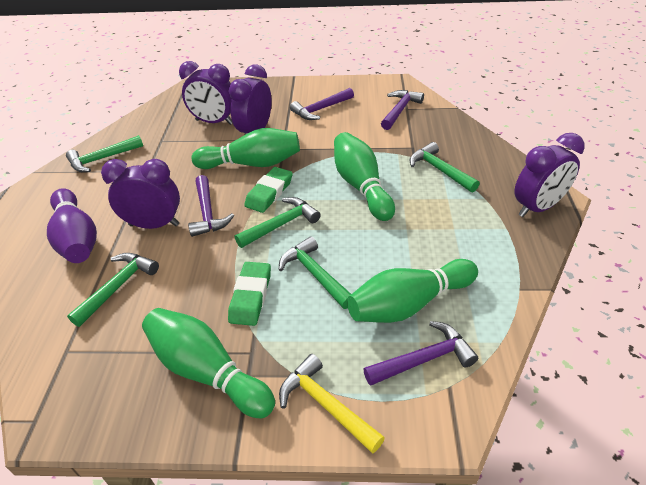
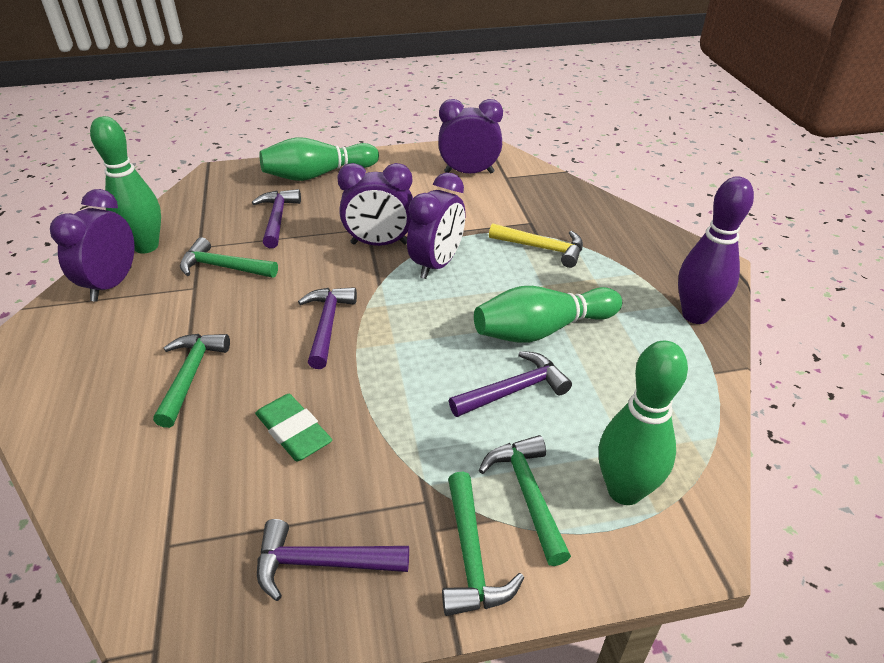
green eraser: 2 -> 1
green hammer: 5 -> 4

